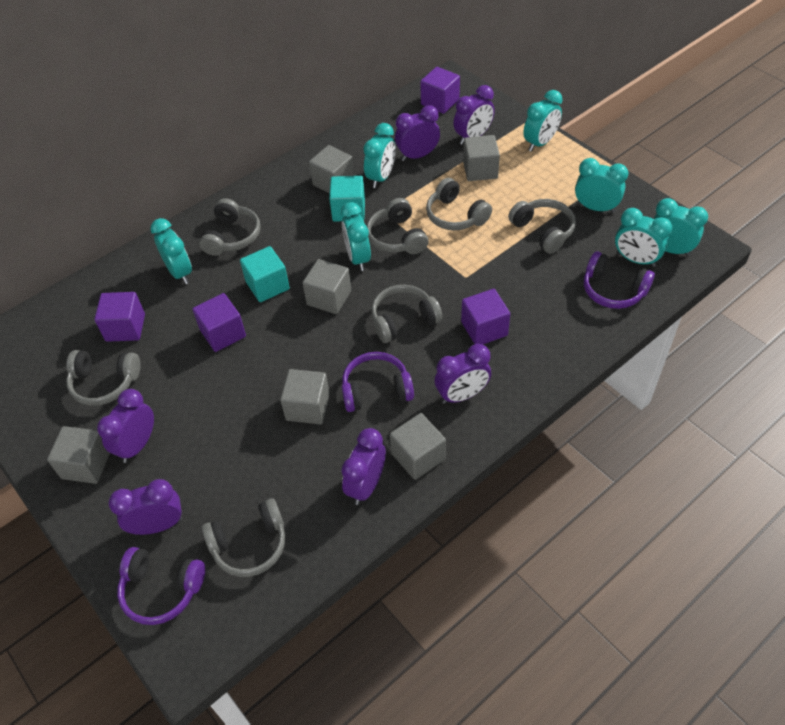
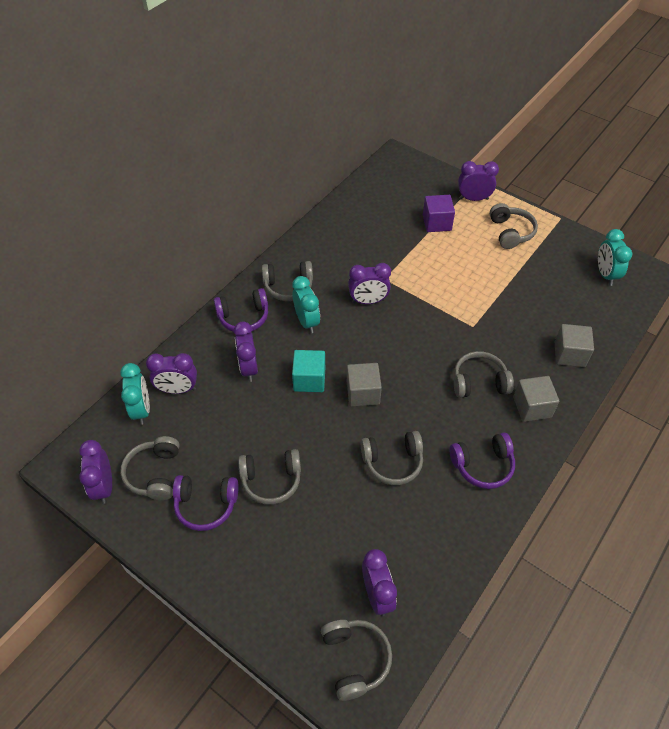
grey cube: 6 -> 3
purple cube: 4 -> 1
turquoise clock: 7 -> 3
turquoise cube: 2 -> 1

